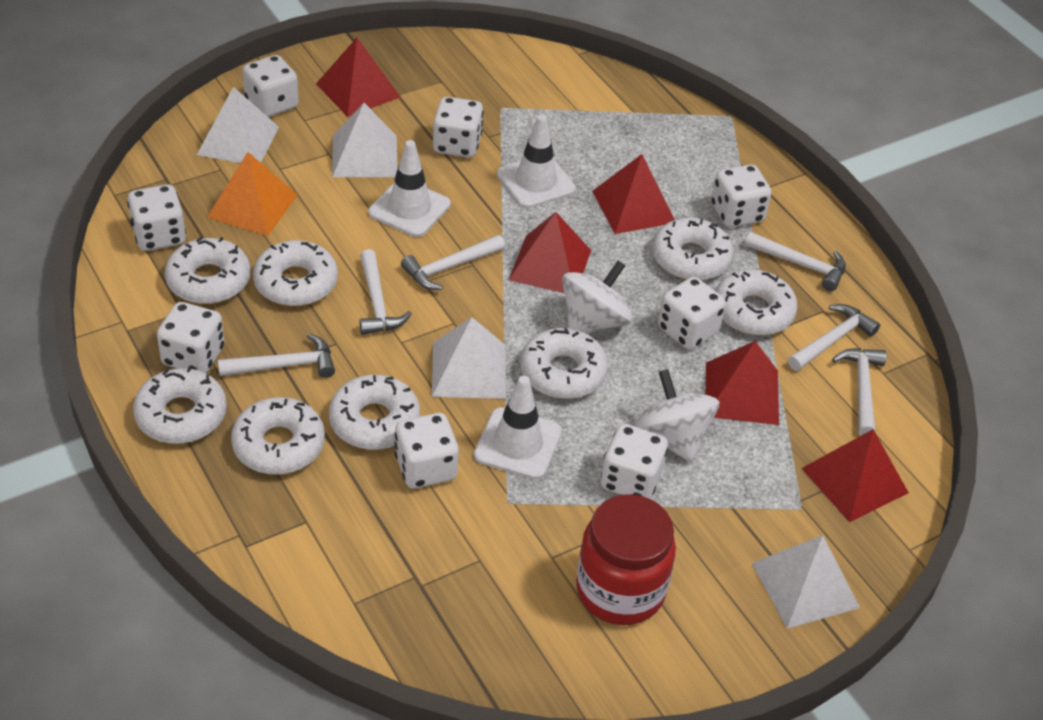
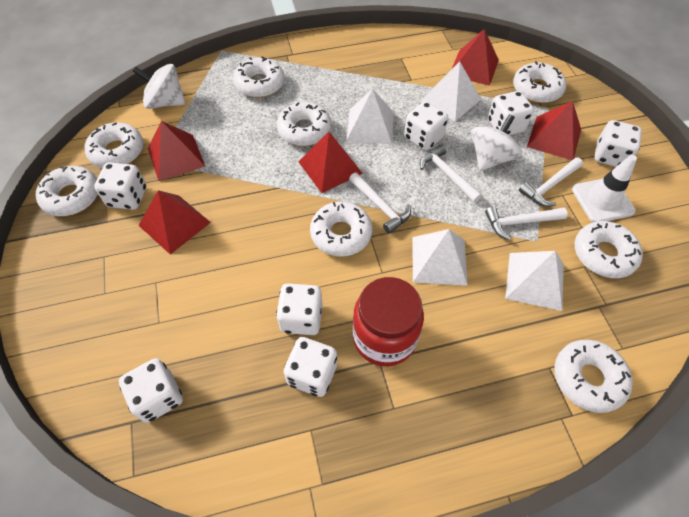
orange pyramid: 1 -> 0
white dice: 8 -> 7
white hammer: 6 -> 4
white traffic cone: 3 -> 1

